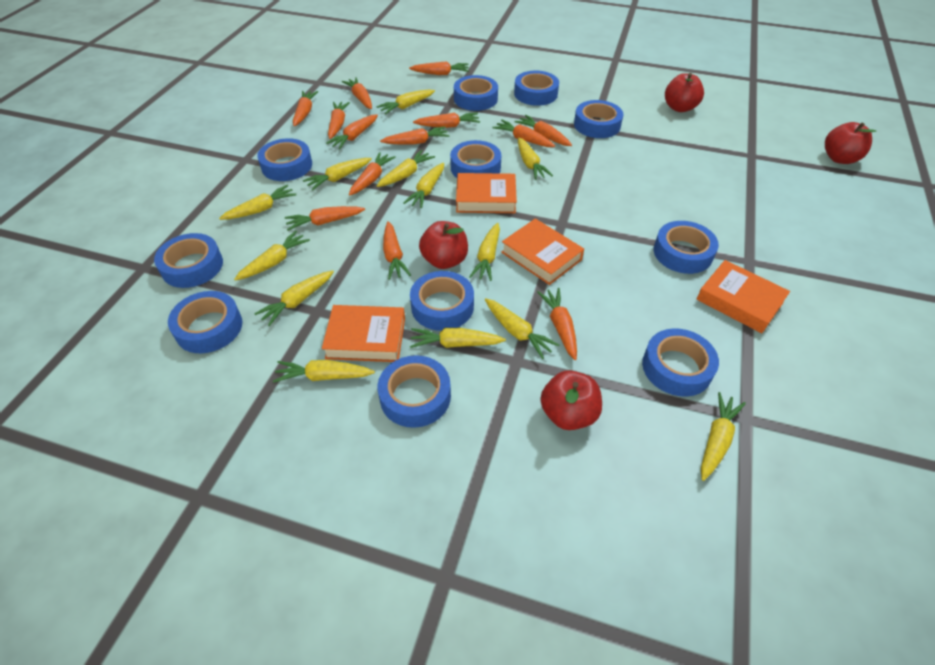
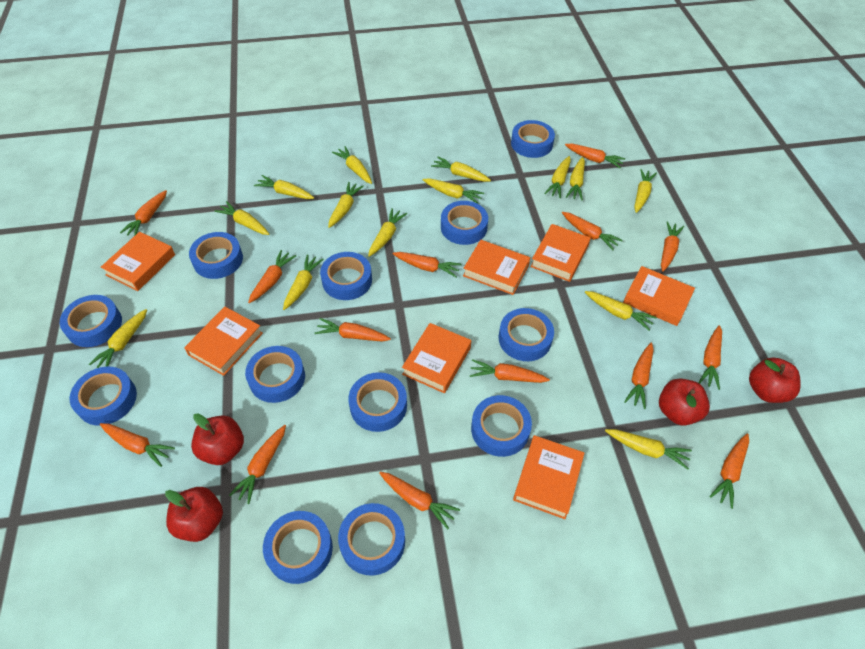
blue tape: 11 -> 12
orange book: 4 -> 7
orange carrot: 13 -> 14
yellow carrot: 13 -> 14

